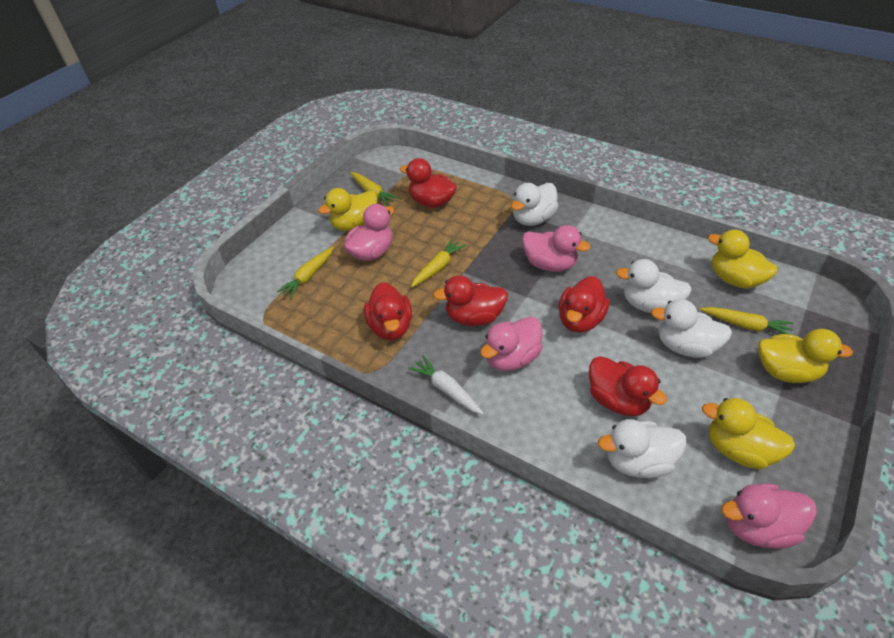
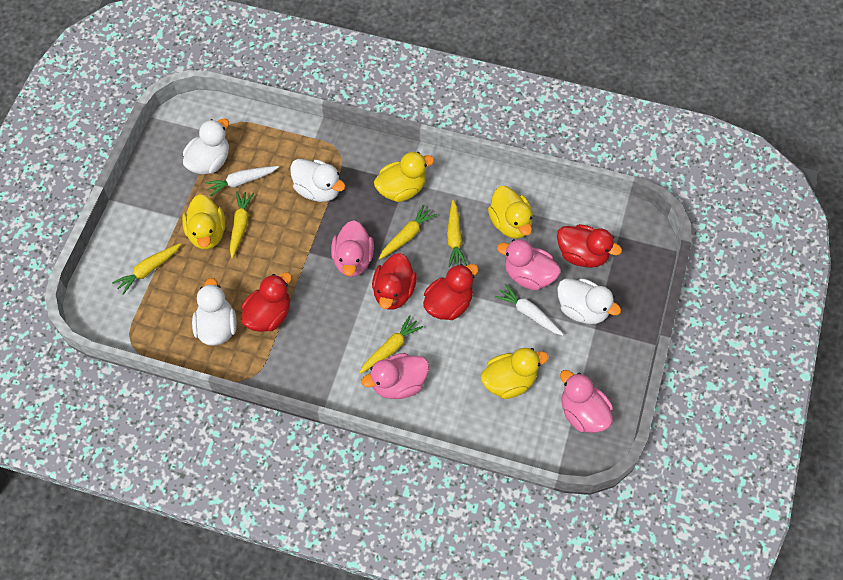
red duck: 5 -> 4
white carrot: 1 -> 2
yellow carrot: 4 -> 5

